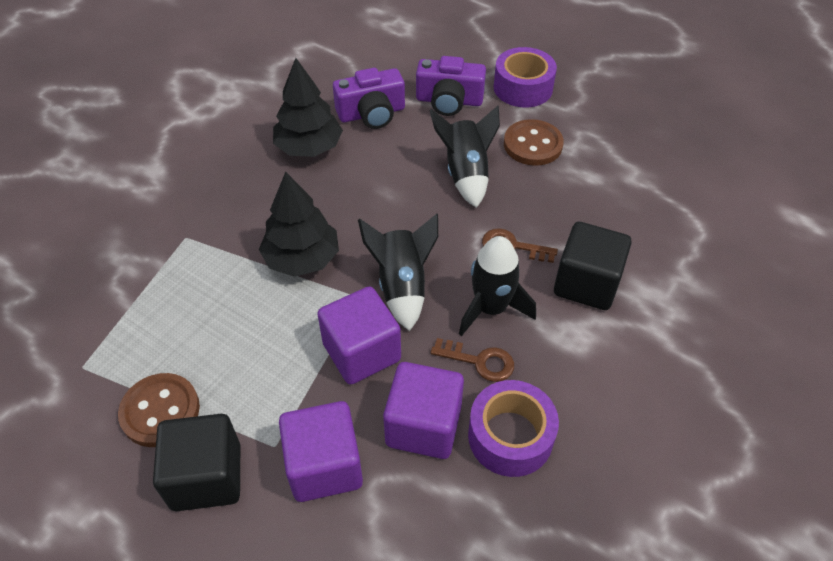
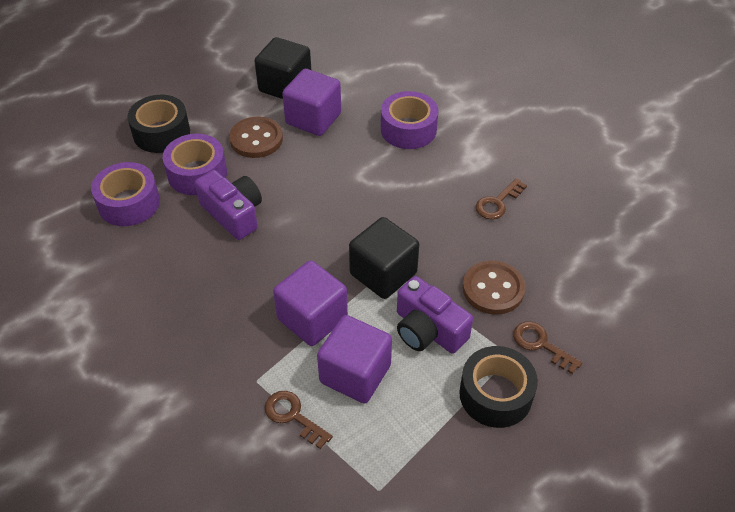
black rocket: 3 -> 0
black tape: 0 -> 2
black tree: 2 -> 0
brown key: 2 -> 3
purple tape: 2 -> 3

